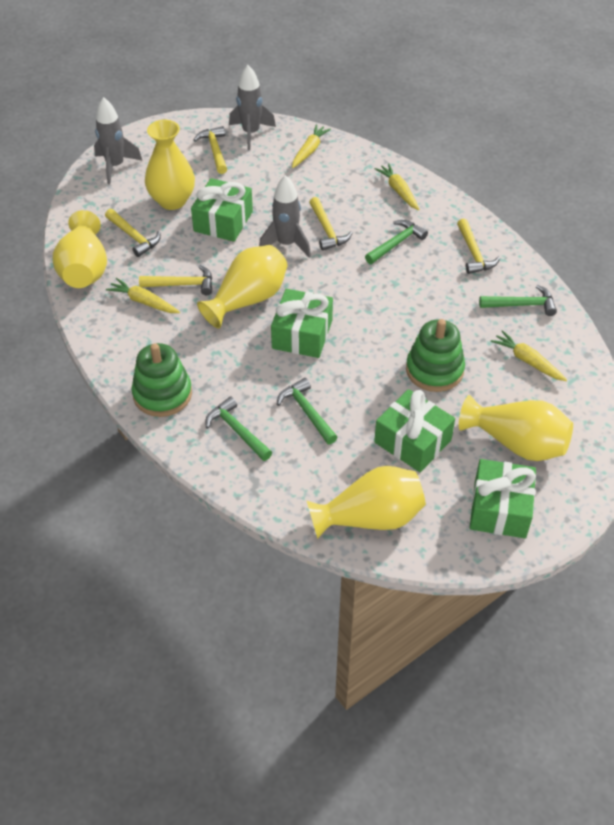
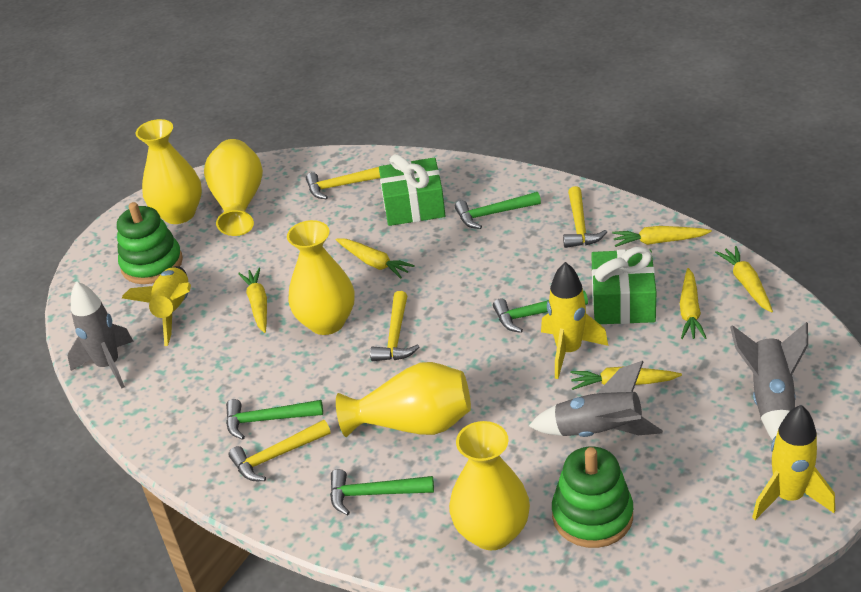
green gift: 4 -> 2
yellow carrot: 4 -> 6
yellow hammer: 5 -> 4
yellow rocket: 0 -> 3

